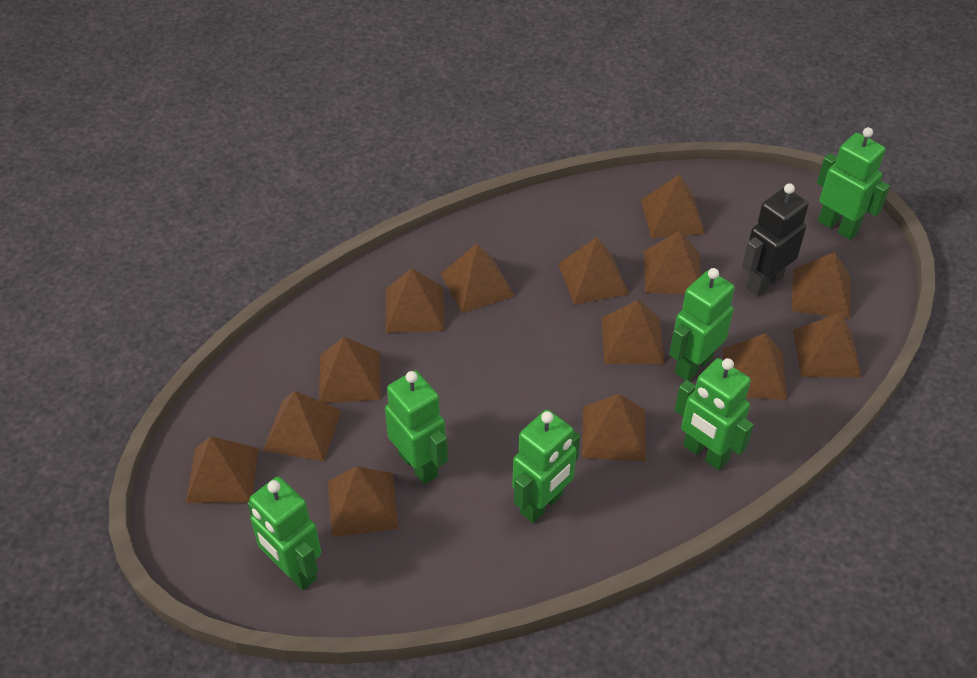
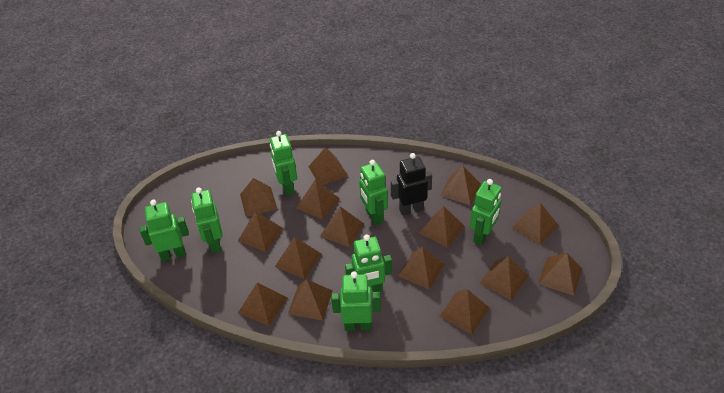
brown pyramid: 14 -> 15
green robot: 6 -> 7

